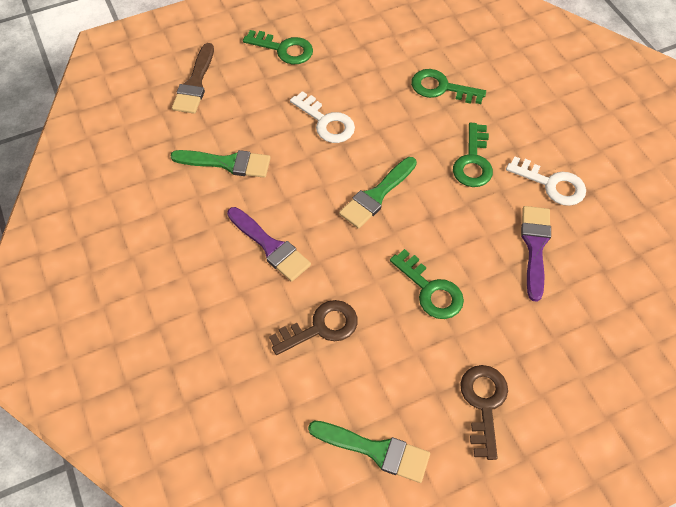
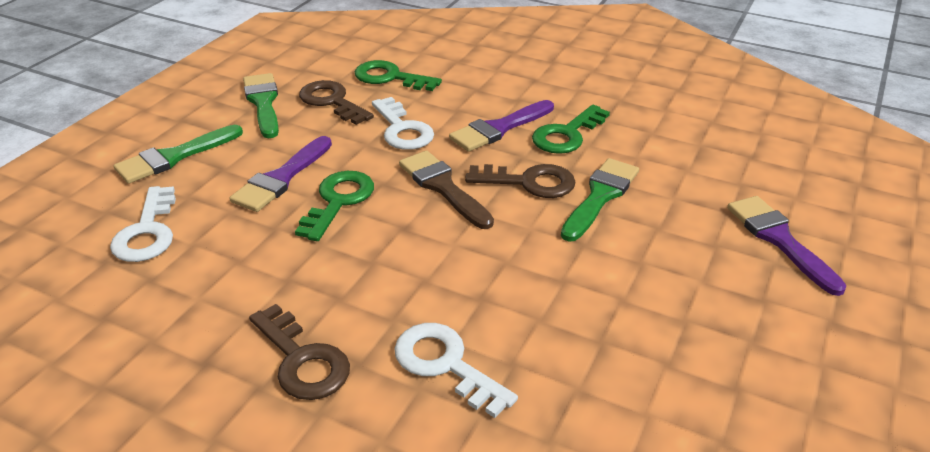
brown key: 2 -> 3
green key: 4 -> 3
purple brush: 2 -> 3
white key: 2 -> 3

